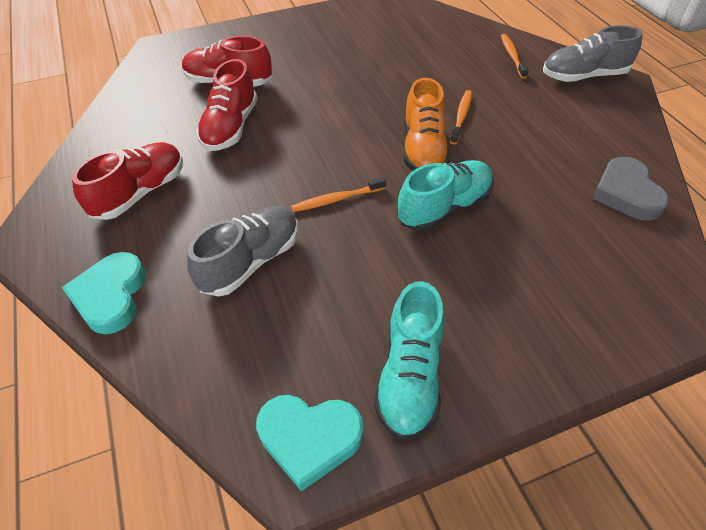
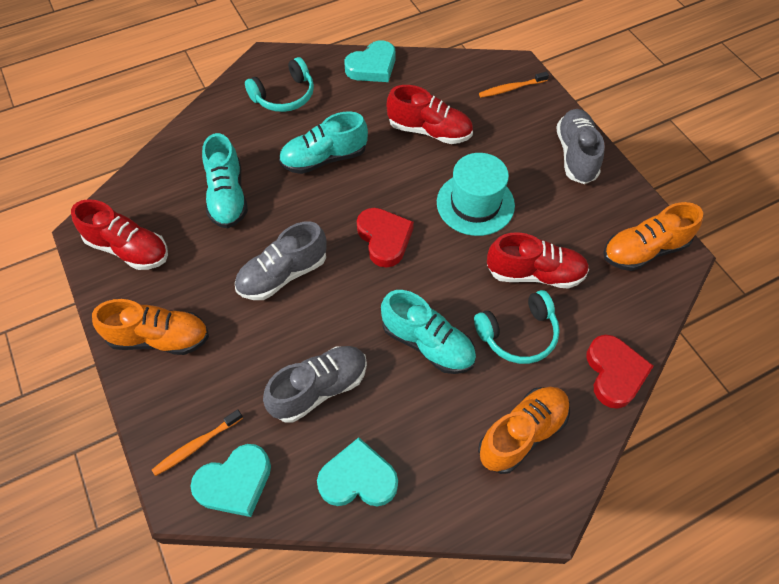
grey heart: 1 -> 0
grey shoe: 2 -> 3
orange shoe: 1 -> 3
orange toothbrush: 3 -> 2
red heart: 0 -> 2
turquoise hat: 0 -> 1
turquoise headphones: 0 -> 2
turquoise heart: 2 -> 3
turquoise shoe: 2 -> 3

